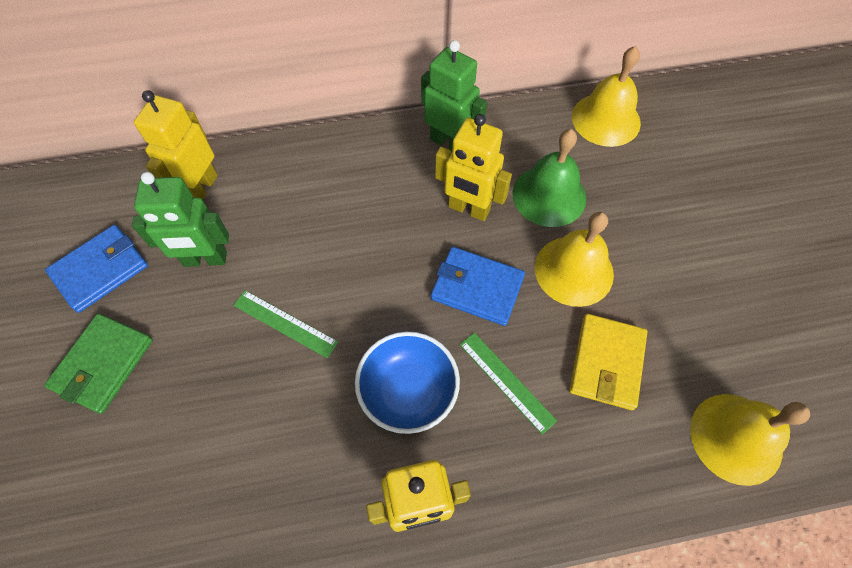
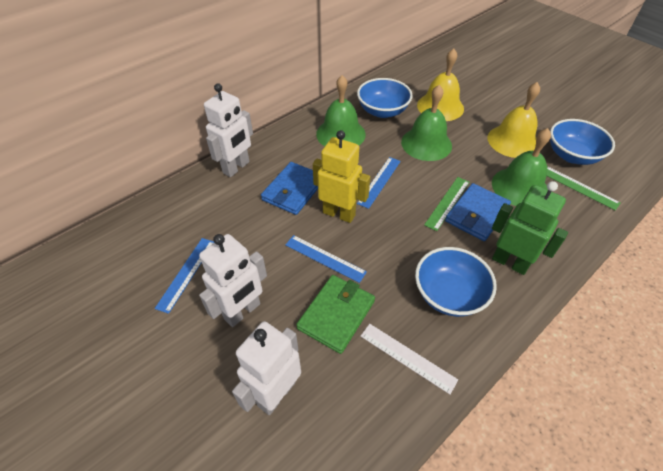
blue bowl: 1 -> 3
blue ruler: 0 -> 3
green bell: 1 -> 3
green robot: 2 -> 1
white robot: 0 -> 3
white ruler: 0 -> 1
yellow bell: 3 -> 2
yellow robot: 3 -> 1
yellow wallet: 1 -> 0

